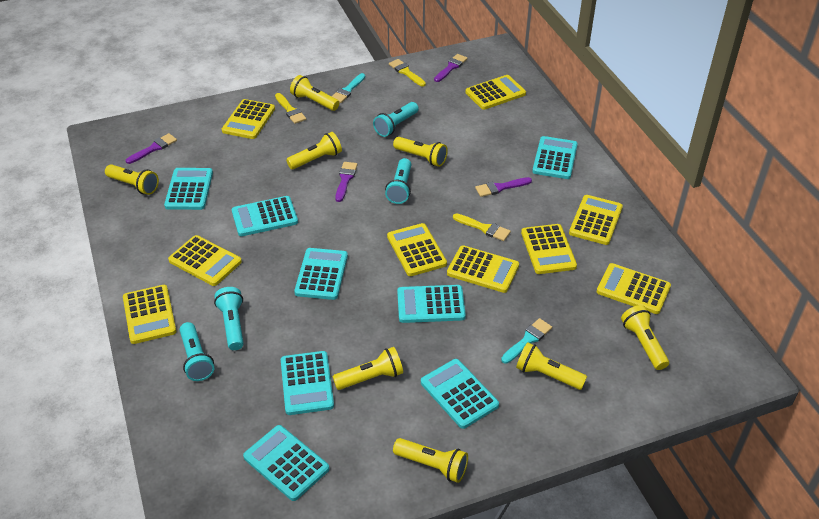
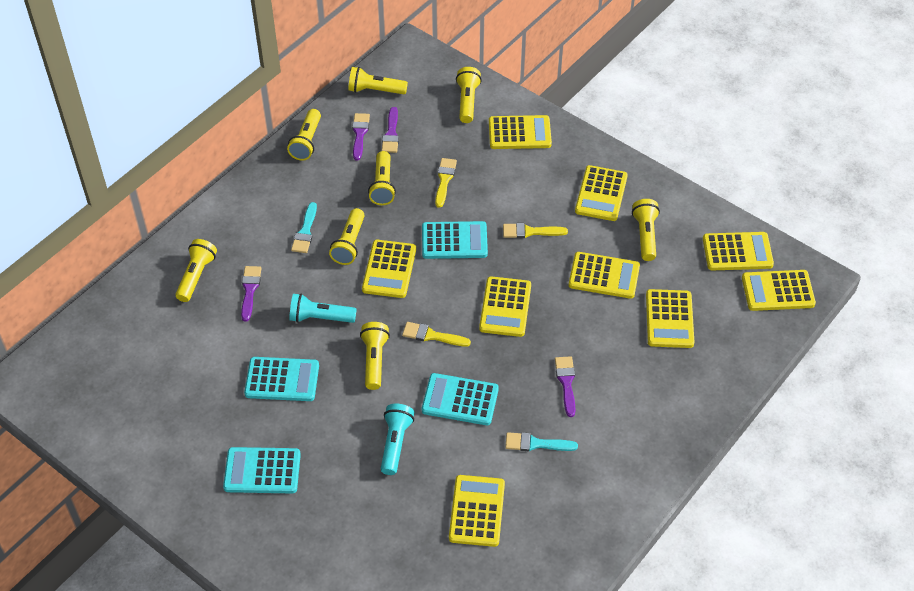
turquoise calculator: 8 -> 4
turquoise flashlight: 4 -> 2

